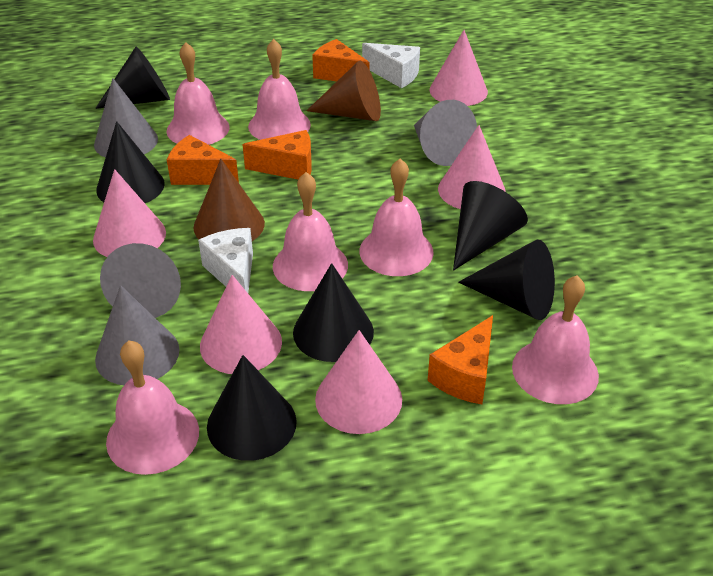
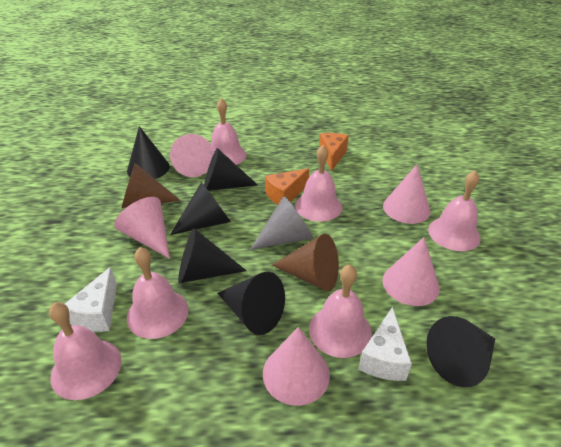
grey cone: 4 -> 1
orange cheese: 4 -> 2

